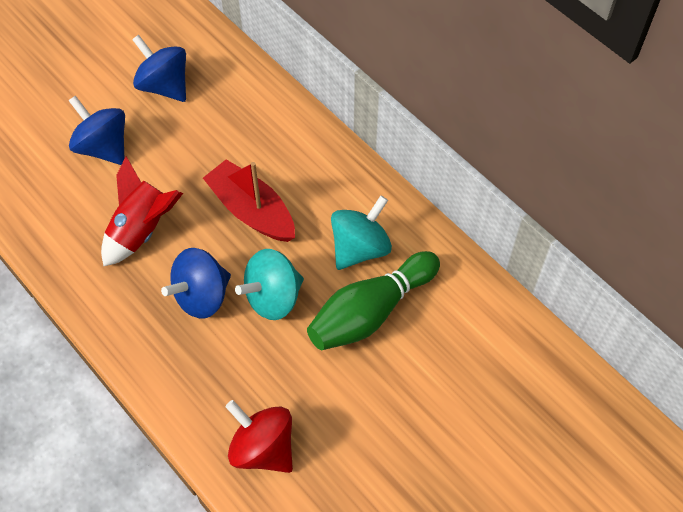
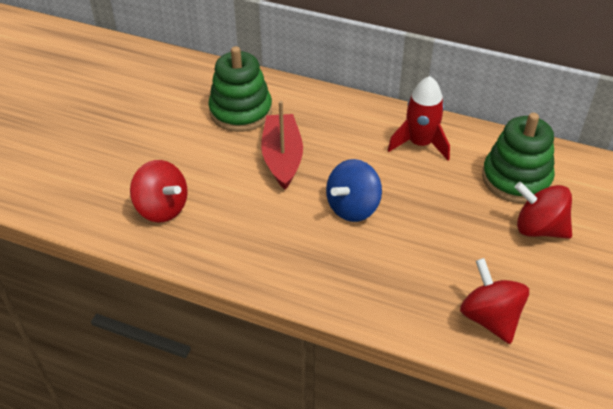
blue spinning top: 3 -> 1
green bowling pin: 1 -> 0
green stacking toy: 0 -> 2
red spinning top: 1 -> 3
turquoise spinning top: 2 -> 0

